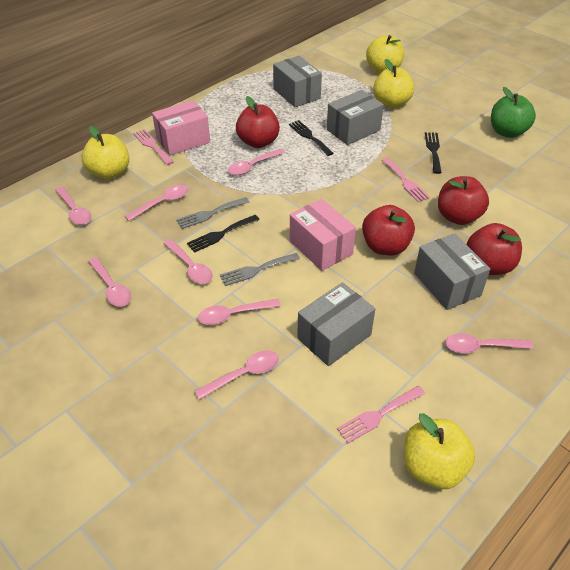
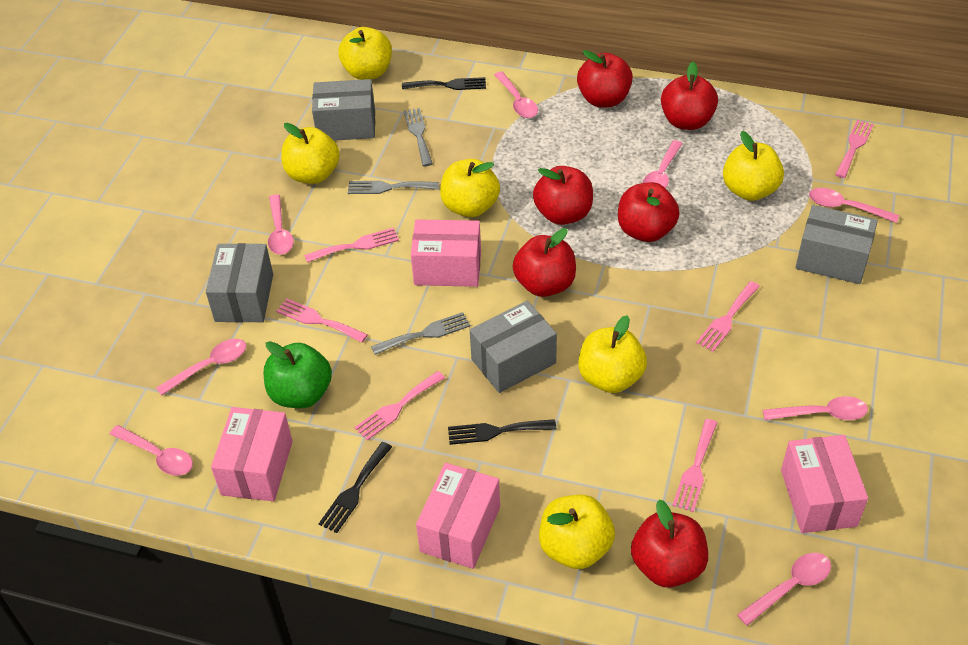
grey fork: 2 -> 3
pink box: 2 -> 4
pink fork: 3 -> 6
red apple: 4 -> 6
yellow apple: 4 -> 6

